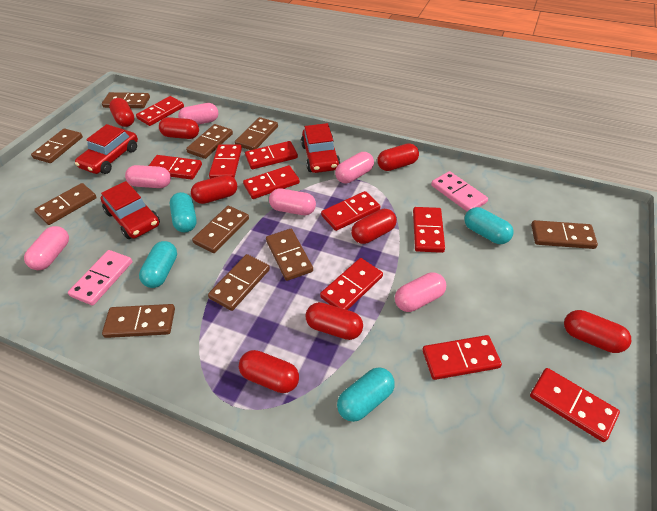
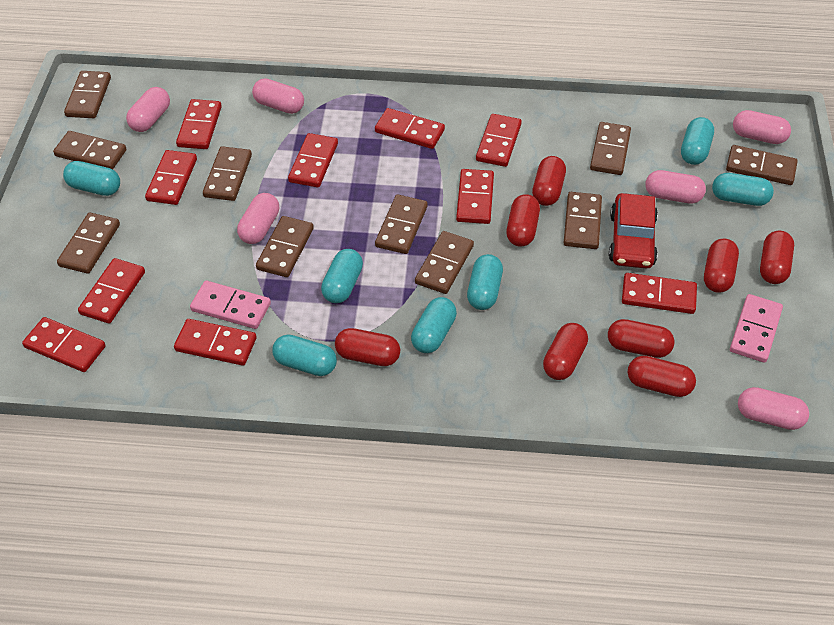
red car: 3 -> 1
turquoise capsule: 4 -> 7

